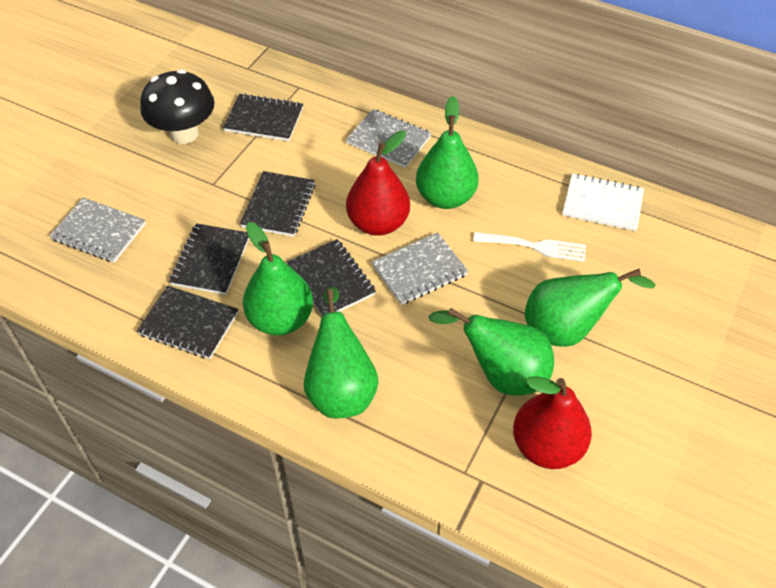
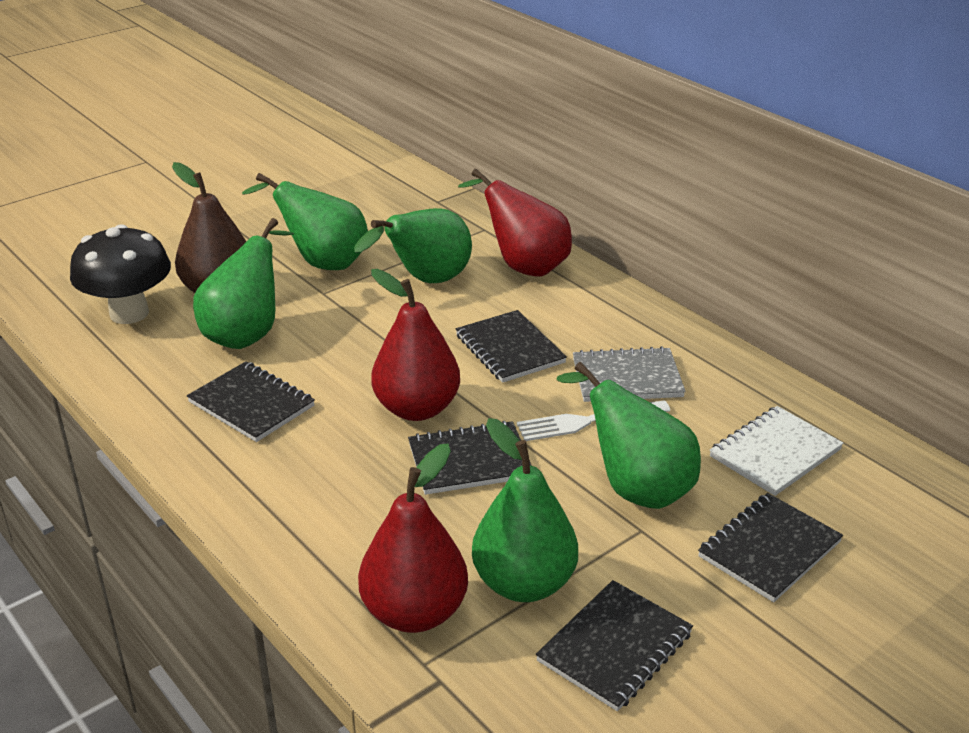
brown pear: 0 -> 1
grey notebook: 3 -> 1
red pear: 2 -> 3

